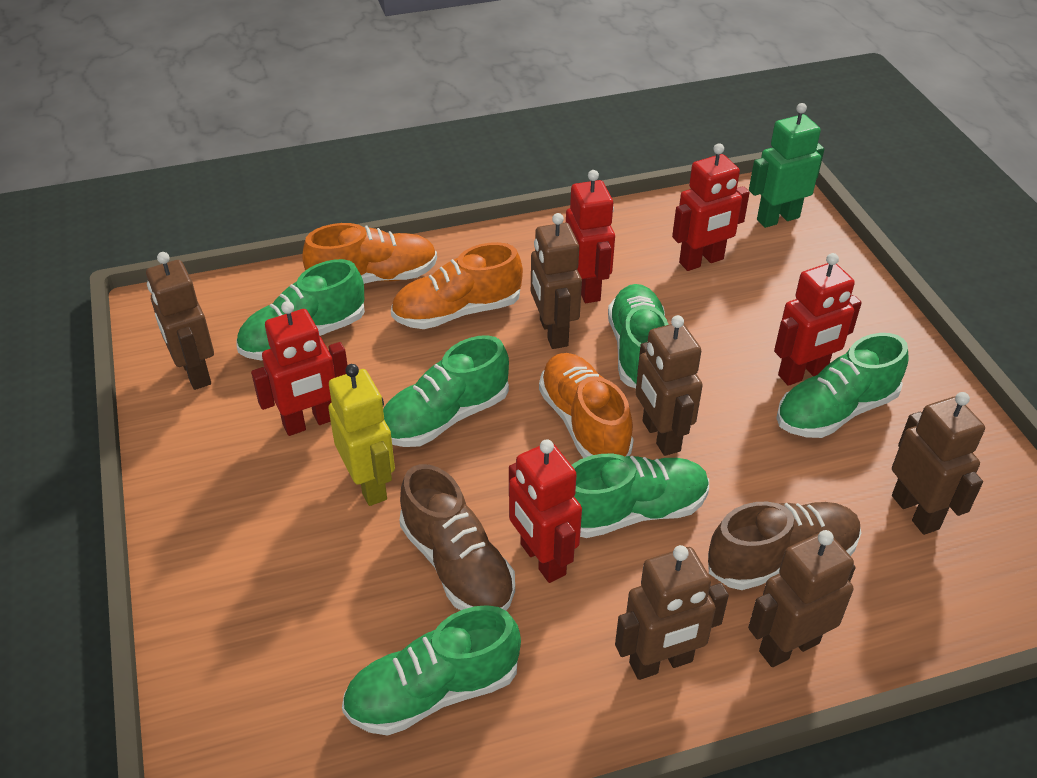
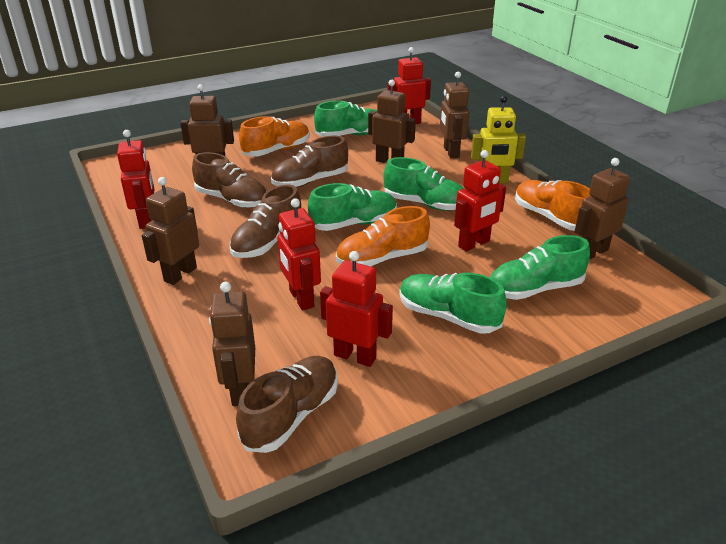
brown shoe: 2 -> 4
green robot: 1 -> 0
green shoe: 6 -> 5

